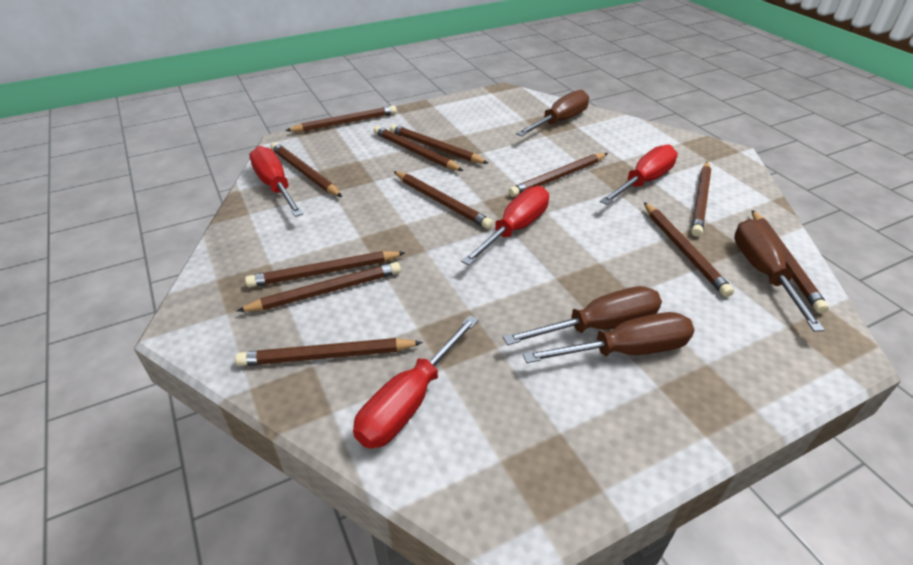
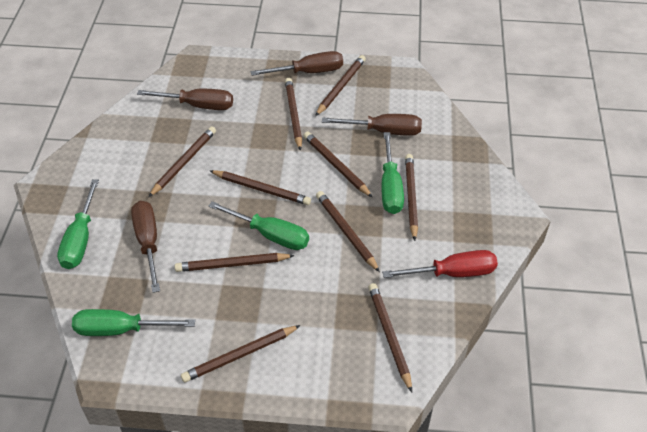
brown pencil: 12 -> 10
green screwdriver: 0 -> 4
red screwdriver: 4 -> 1

